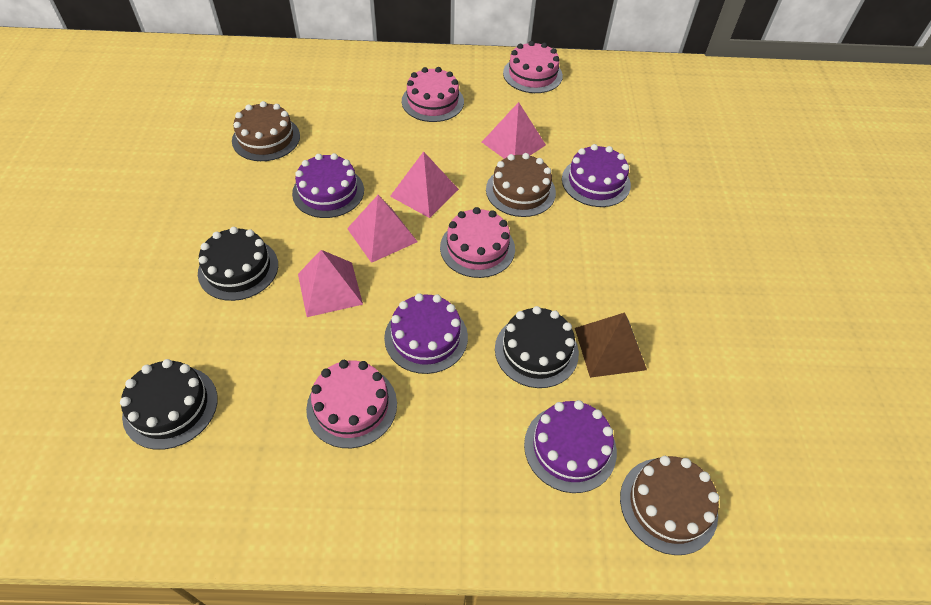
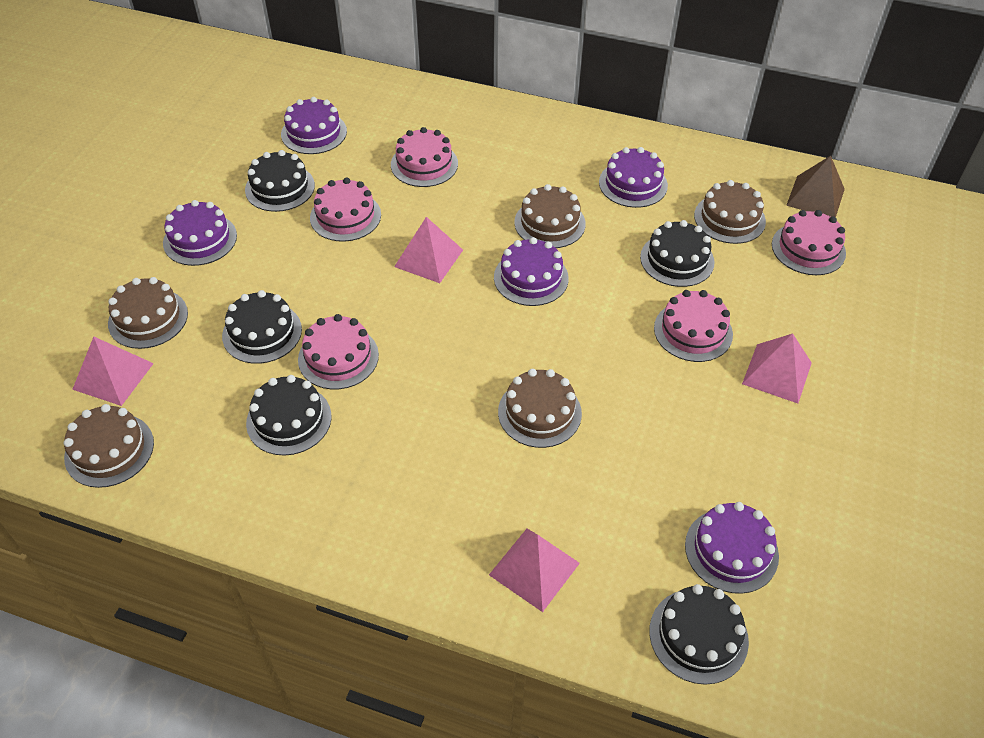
black cake: 3 -> 5
brown cake: 3 -> 5
pink cake: 4 -> 5
purple cake: 4 -> 5

